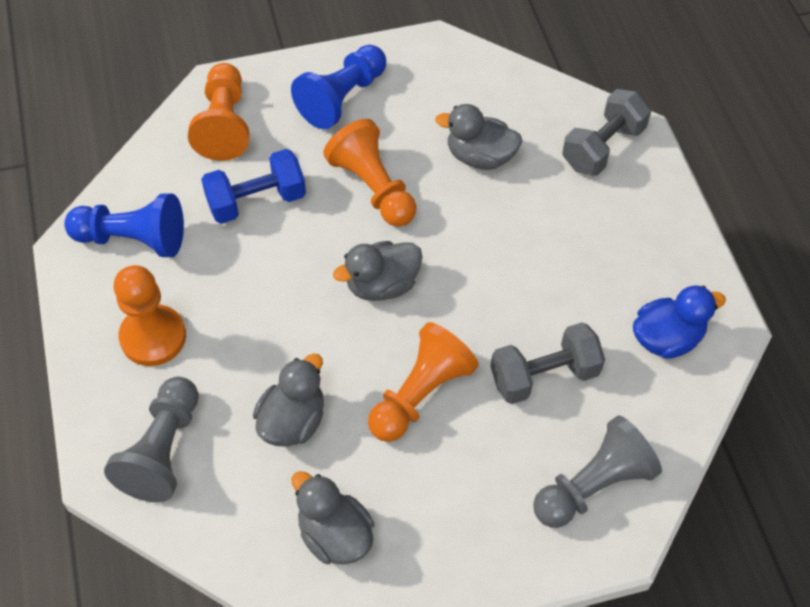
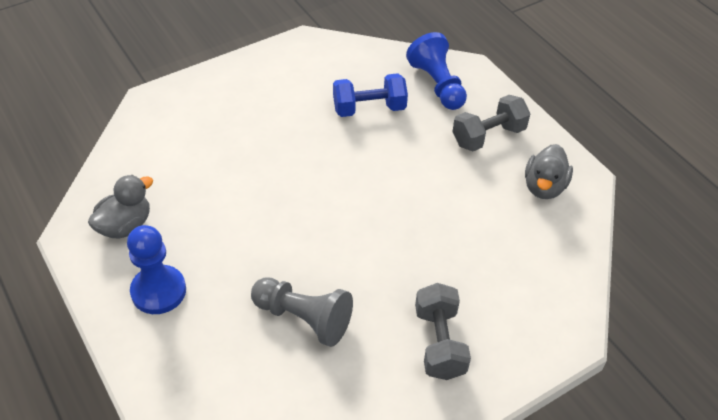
blue duck: 1 -> 0
grey duck: 4 -> 2
grey pawn: 2 -> 1
orange pawn: 4 -> 0

